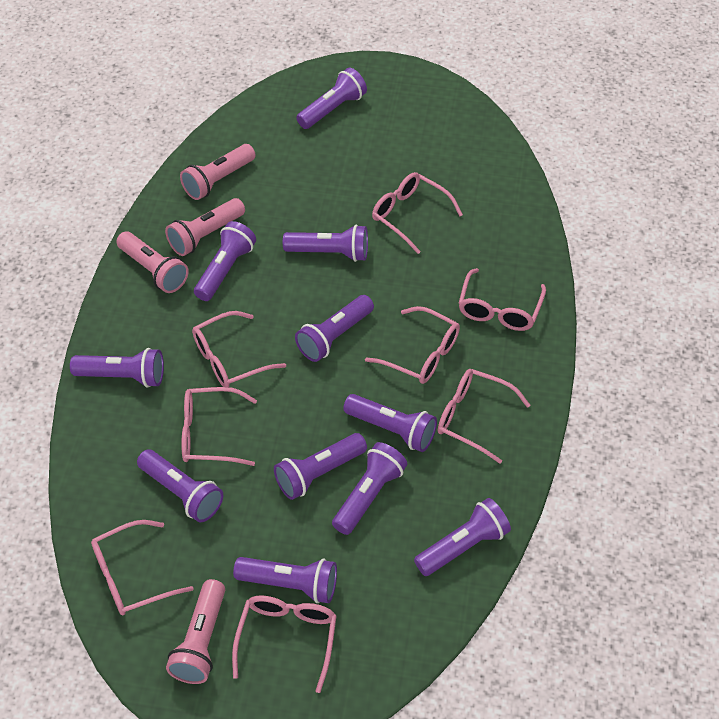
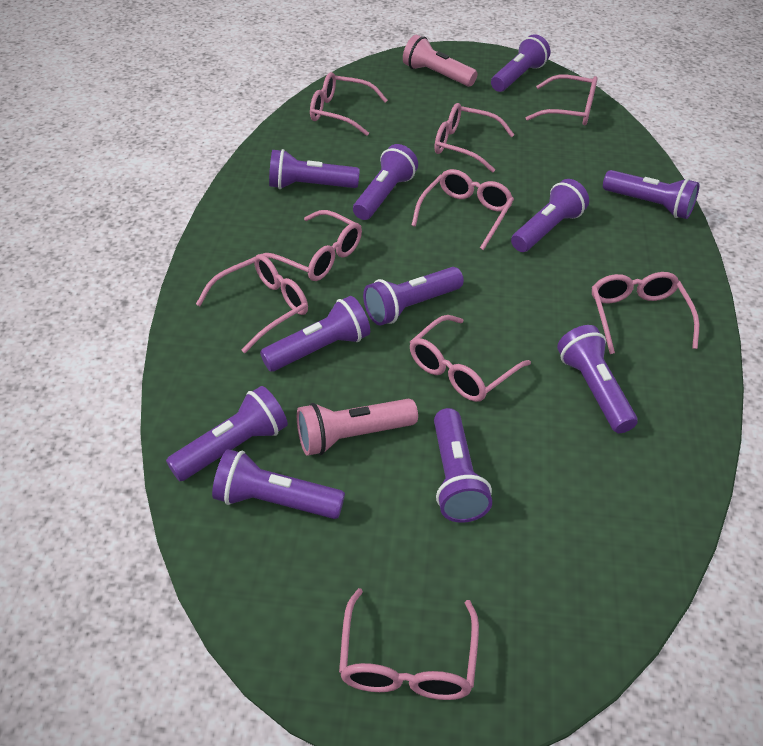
pink flashlight: 4 -> 2
pink glasses: 8 -> 9

